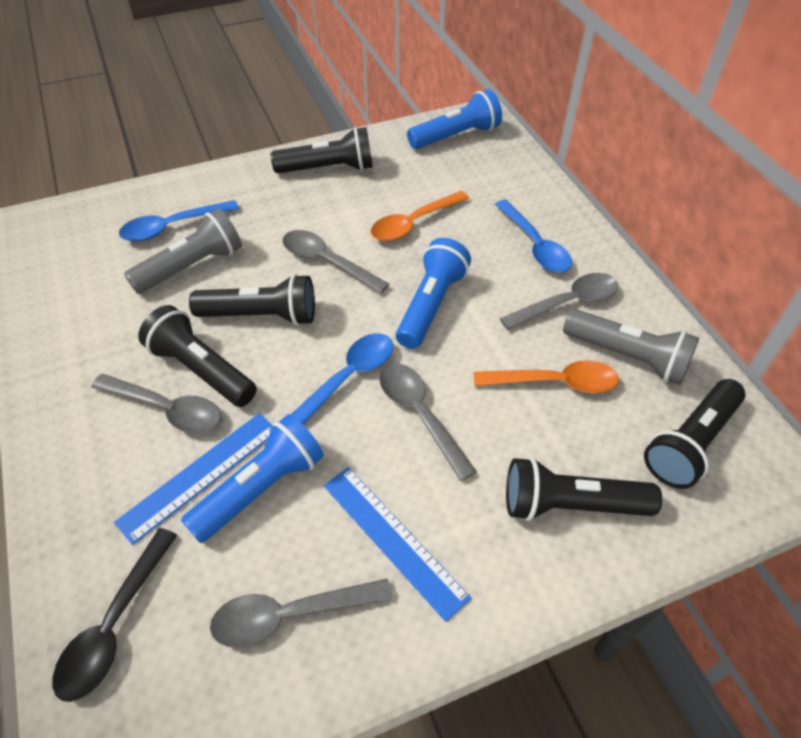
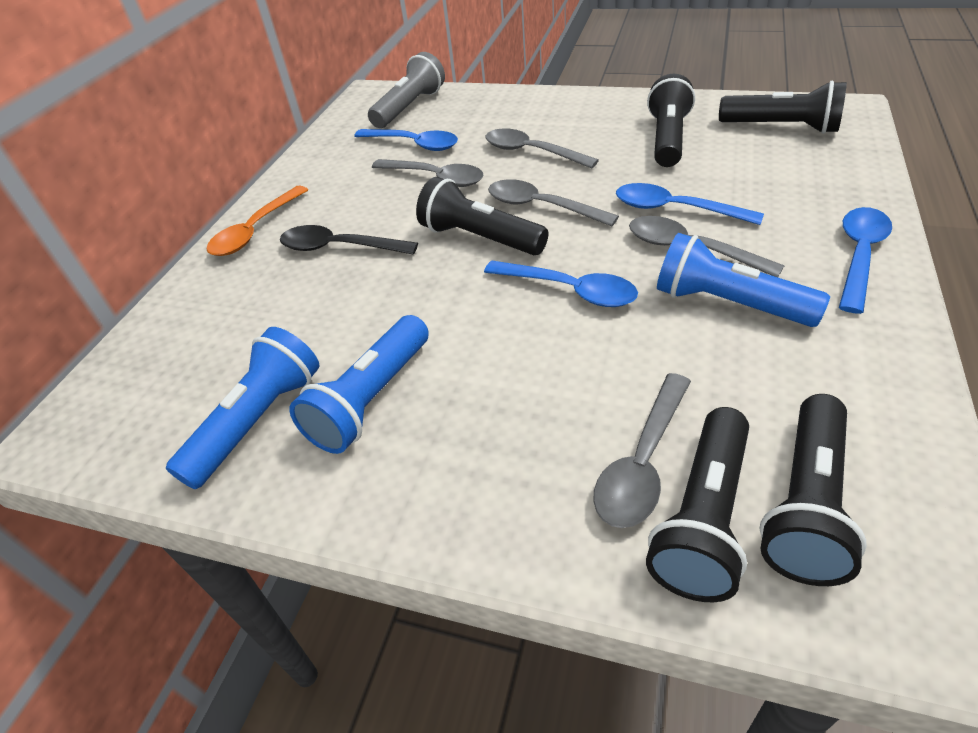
blue ruler: 2 -> 0
blue spoon: 3 -> 4
grey flashlight: 2 -> 1
orange spoon: 2 -> 1

